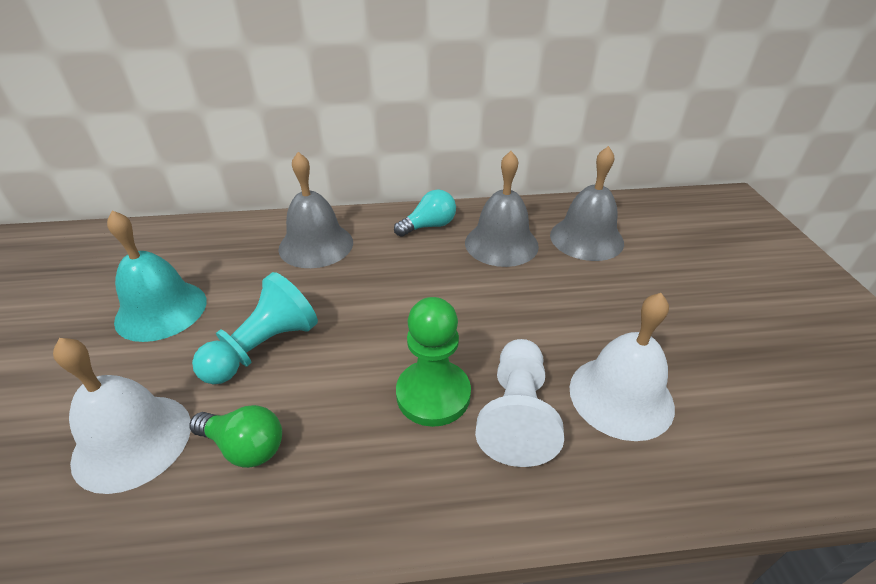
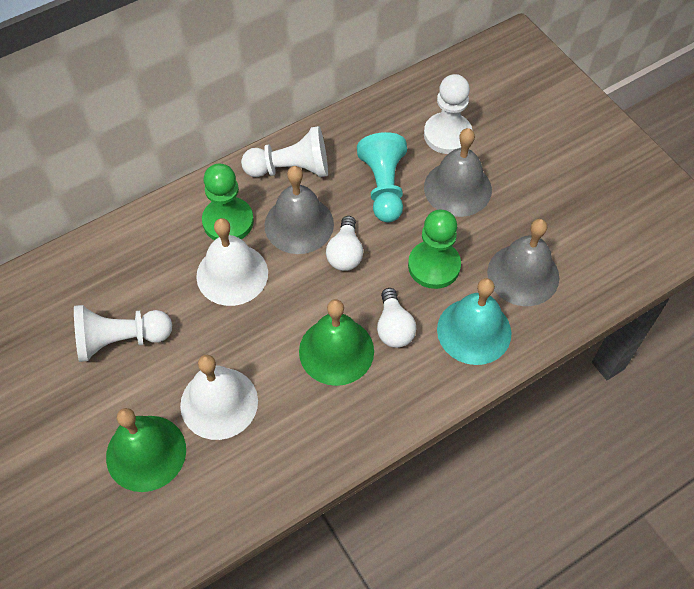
green bell: 0 -> 2
green light bulb: 1 -> 0
green pawn: 1 -> 2
turquoise light bulb: 1 -> 0
white light bulb: 0 -> 2
white pawn: 1 -> 3

